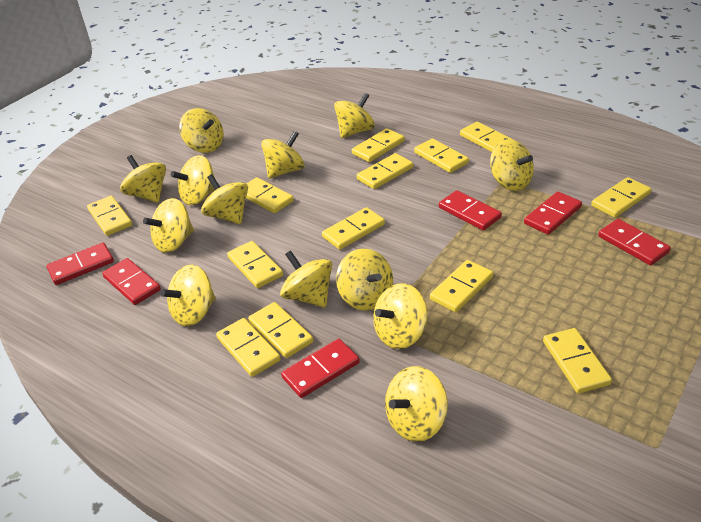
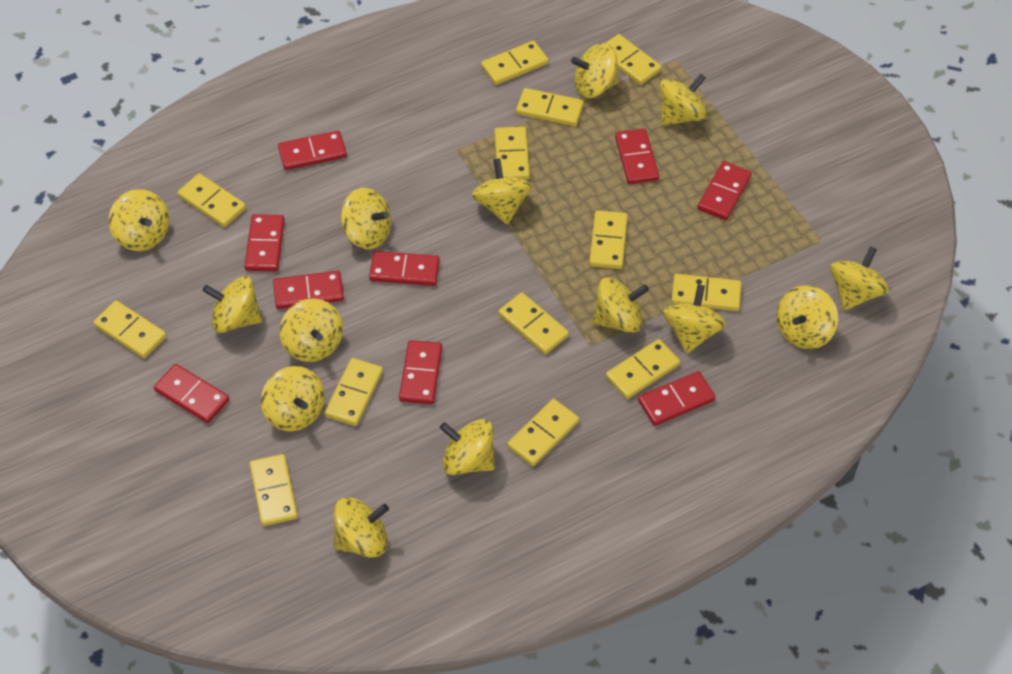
red domino: 6 -> 9
yellow spinning top: 13 -> 14

